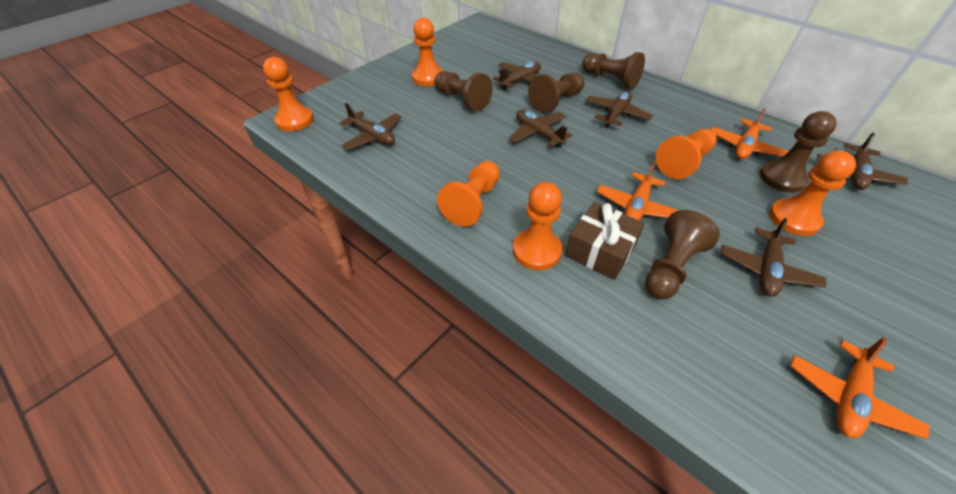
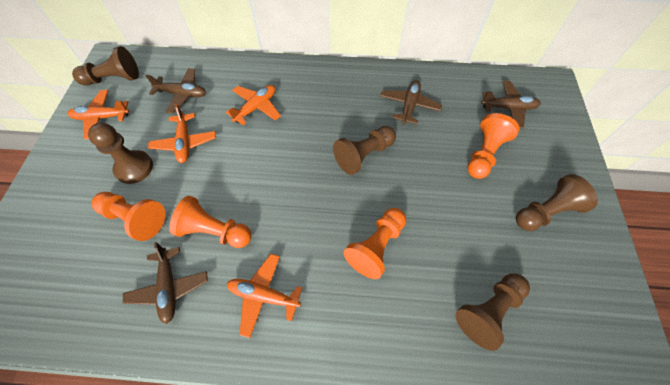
brown gift: 1 -> 0
brown plane: 6 -> 4
orange pawn: 6 -> 4
orange plane: 3 -> 4

